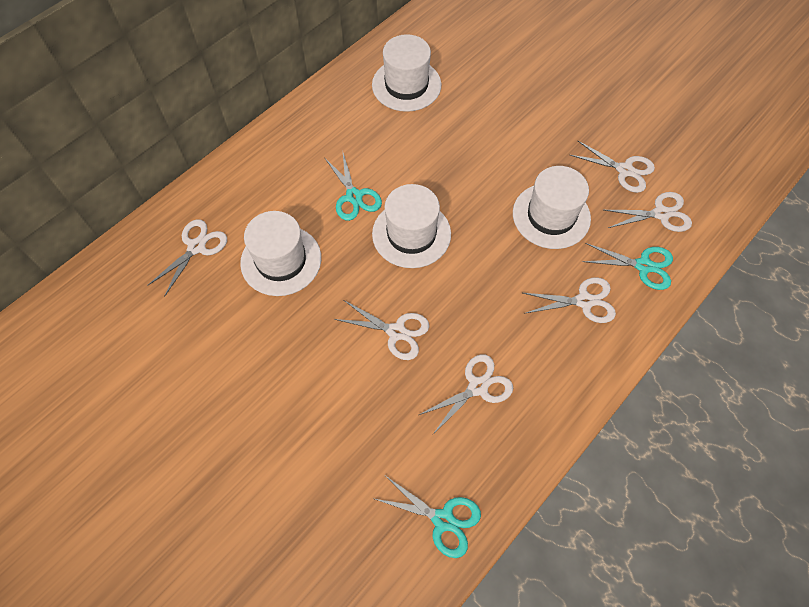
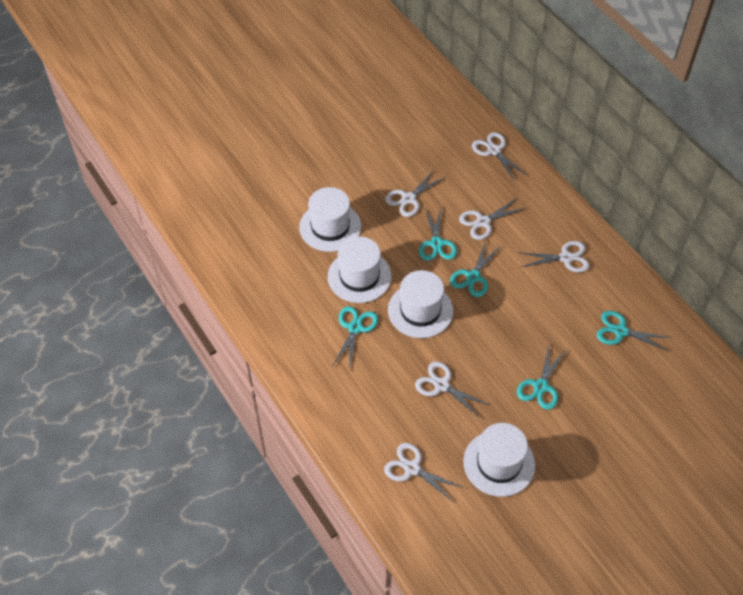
turquoise scissors: 3 -> 5

